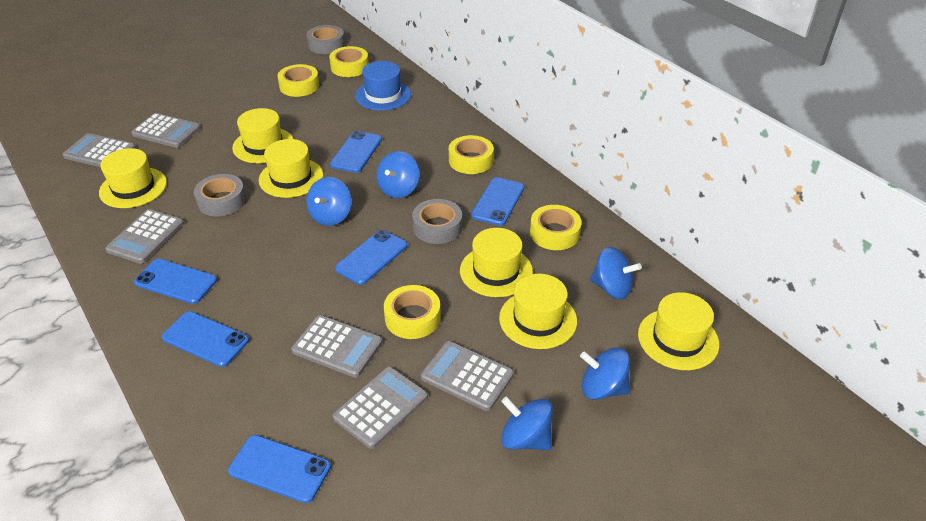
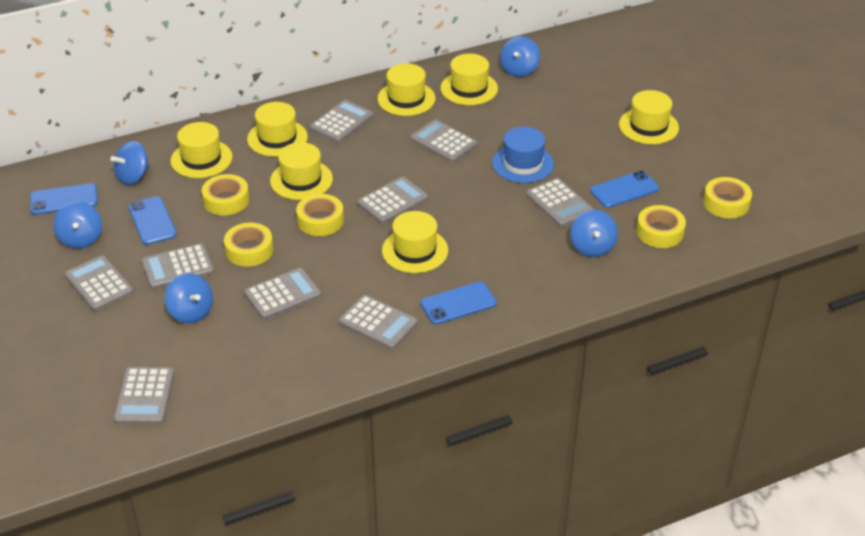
blue phone: 6 -> 4
grey calculator: 6 -> 9
grey tape: 3 -> 0
yellow hat: 6 -> 7

